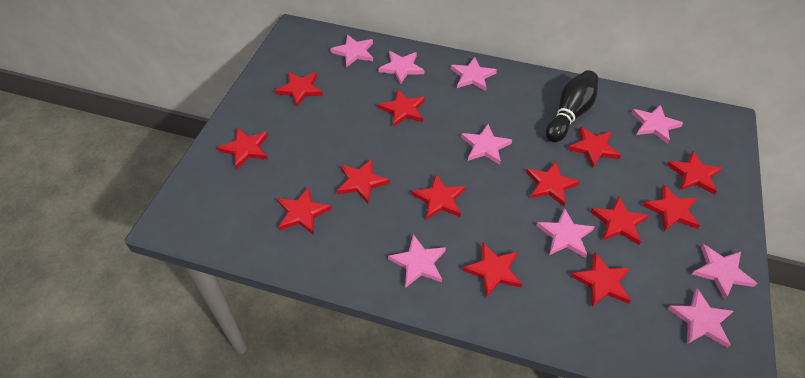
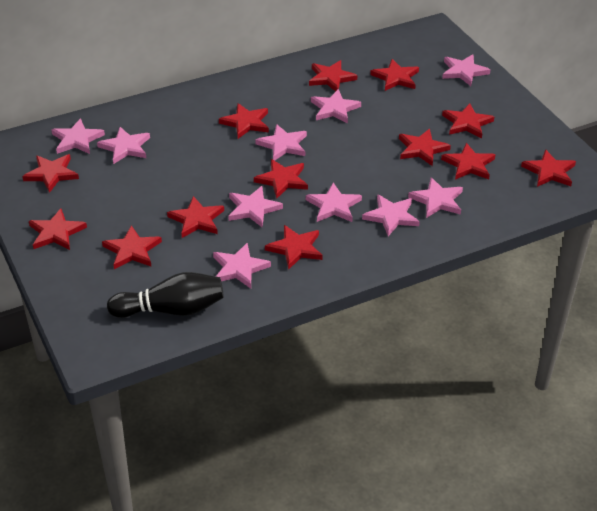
pink star: 9 -> 10

